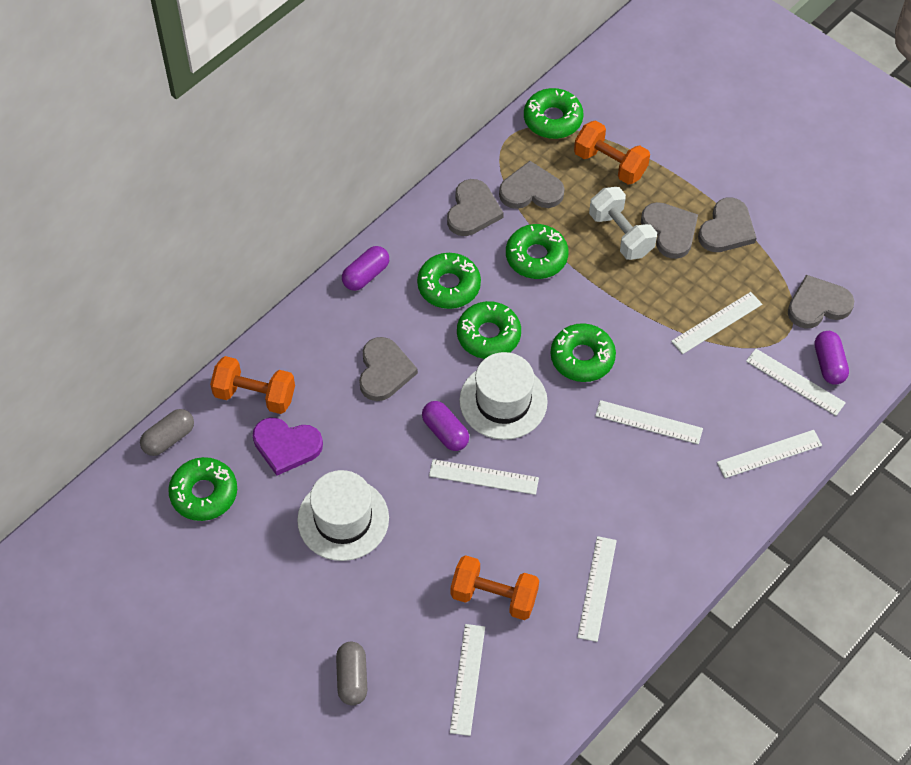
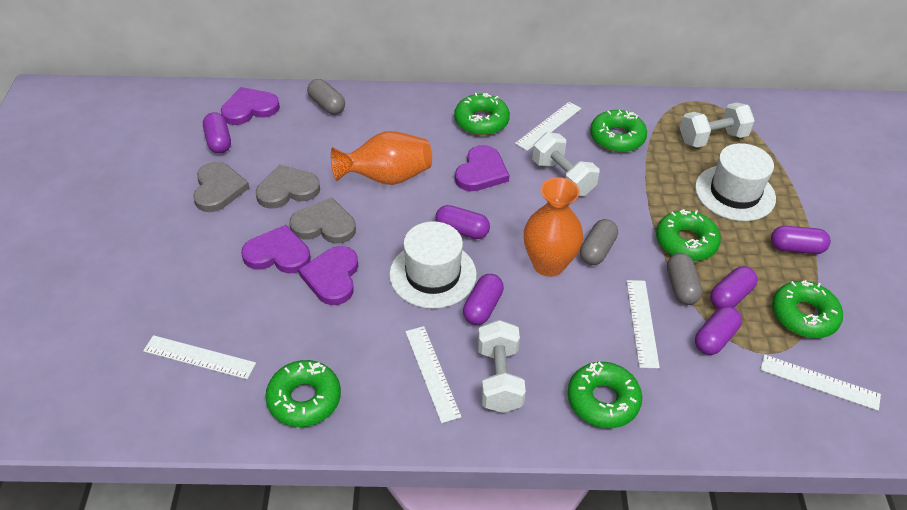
grey capsule: 2 -> 3
grey heart: 6 -> 3
orange dumbbell: 3 -> 0
orange vase: 0 -> 2
purple capsule: 3 -> 6
purple heart: 1 -> 4
white dumbbell: 1 -> 3
white ruler: 7 -> 5

